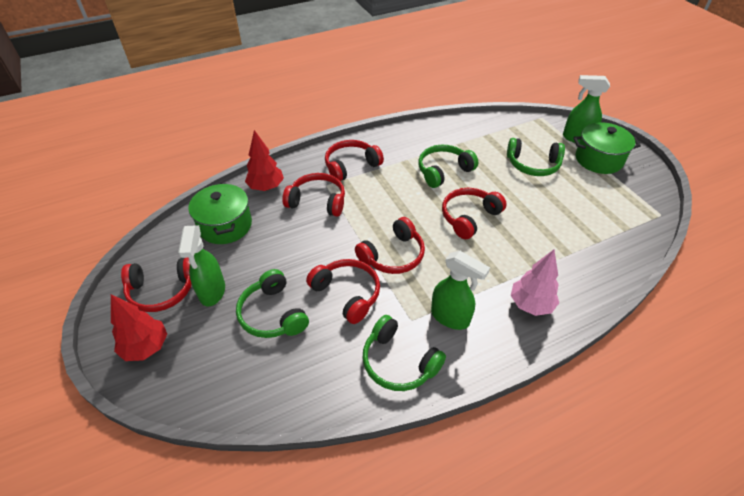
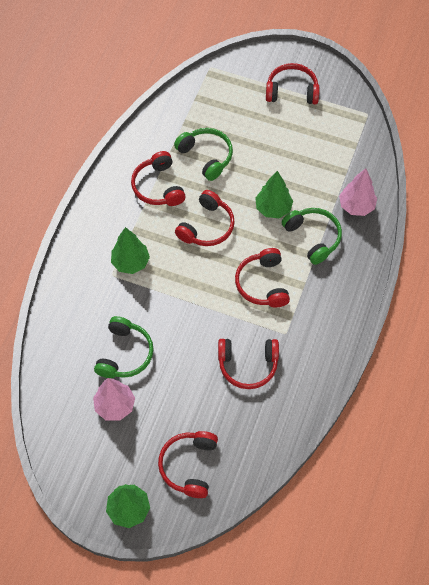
green headphones: 4 -> 3
green pot: 2 -> 0
green spray bottle: 3 -> 0
green tree: 0 -> 3
pink tree: 1 -> 2
red tree: 2 -> 0

